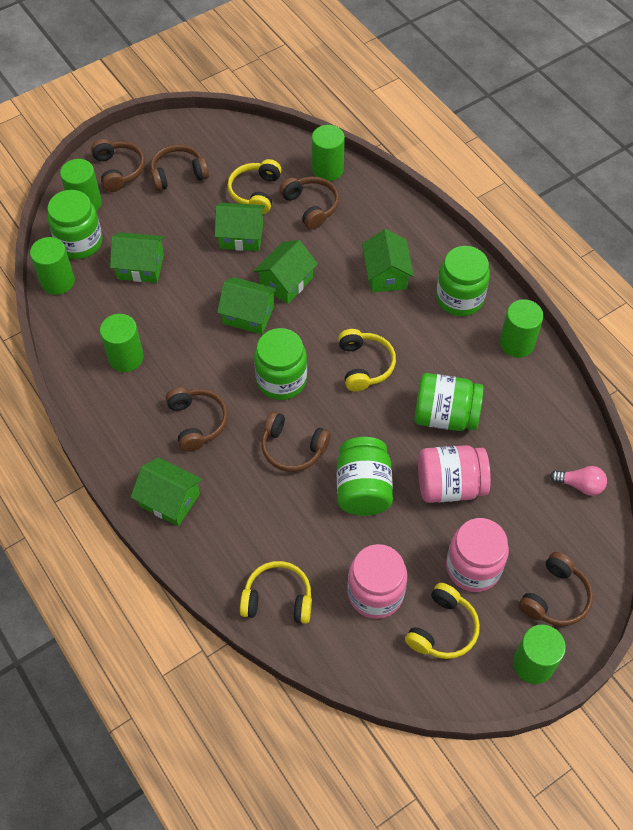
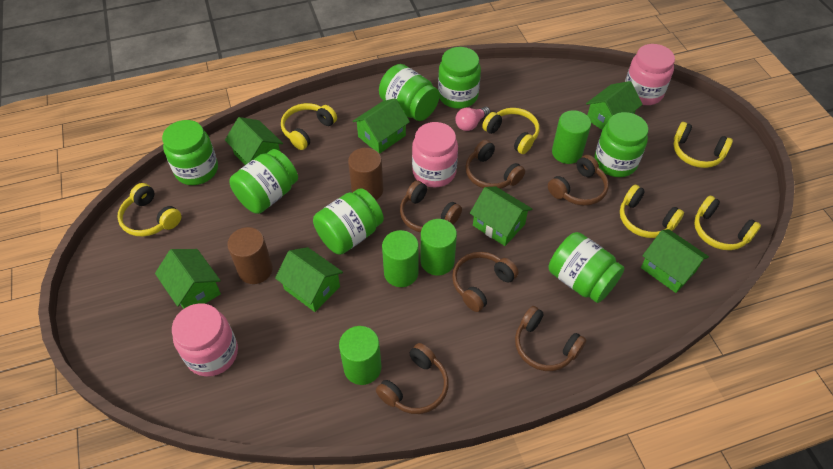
brown cylinder: 0 -> 2
green cylinder: 6 -> 4
green house: 6 -> 7
green jar: 5 -> 7
yellow headphones: 4 -> 6

